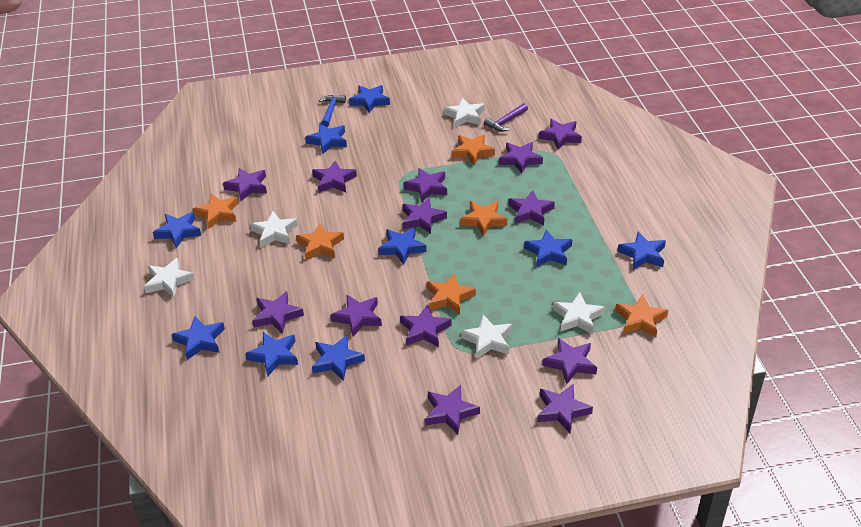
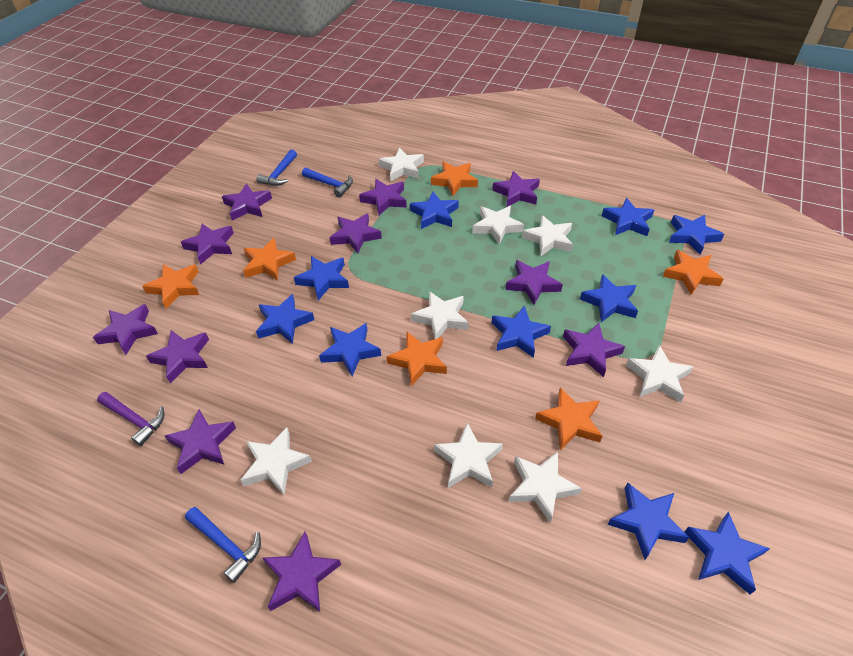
blue hammer: 1 -> 3
blue star: 9 -> 10
purple star: 13 -> 11
white star: 5 -> 8

